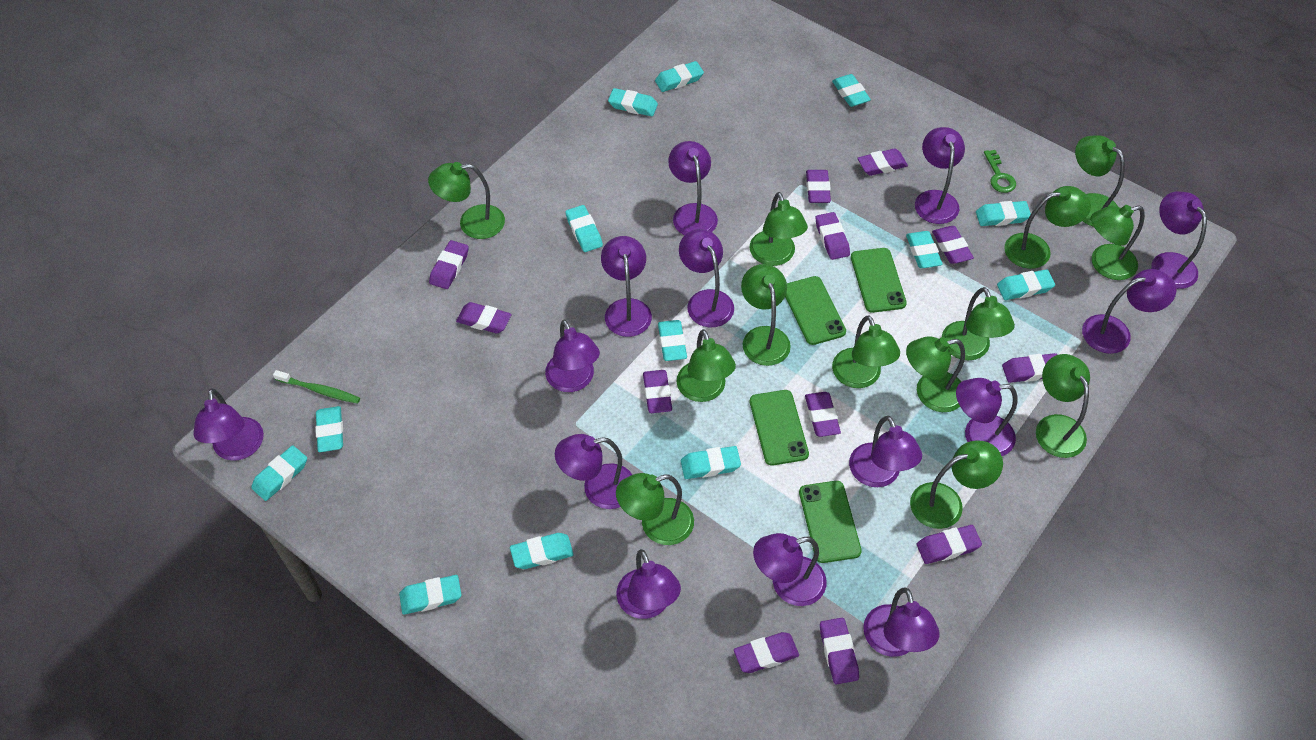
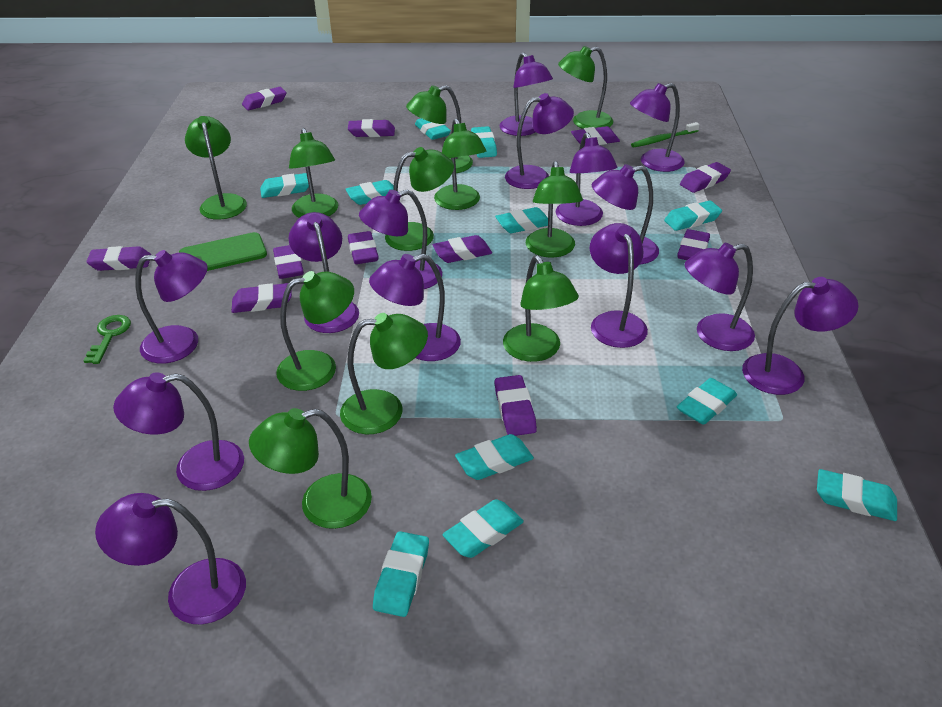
green lamp: 13 -> 11
green phone: 4 -> 1
purple eraser: 12 -> 11
turquoise eraser: 13 -> 11

